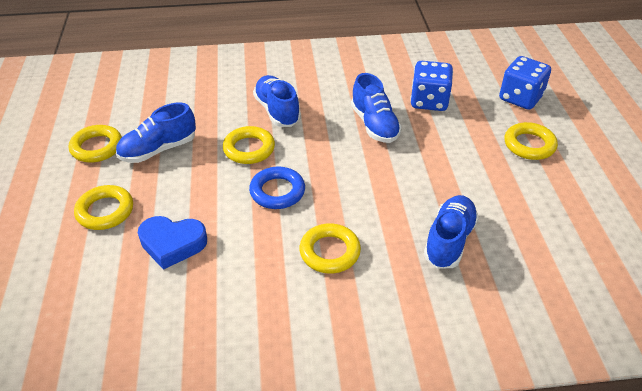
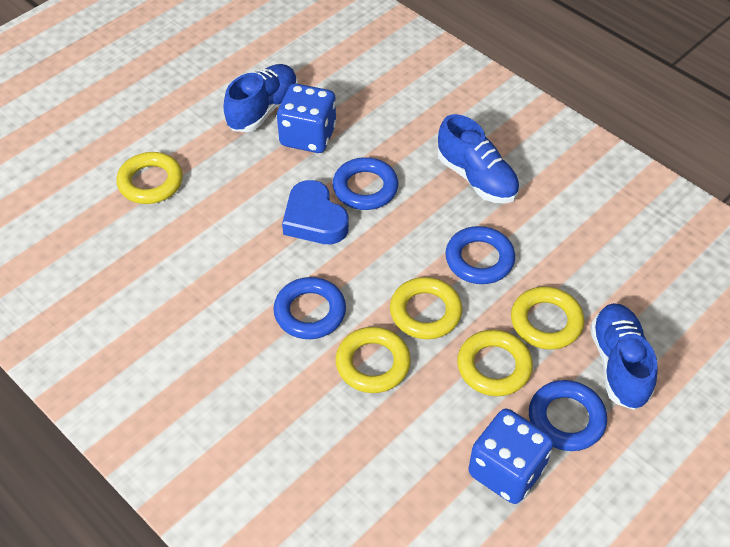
blue ring: 1 -> 4
blue shoe: 4 -> 3

